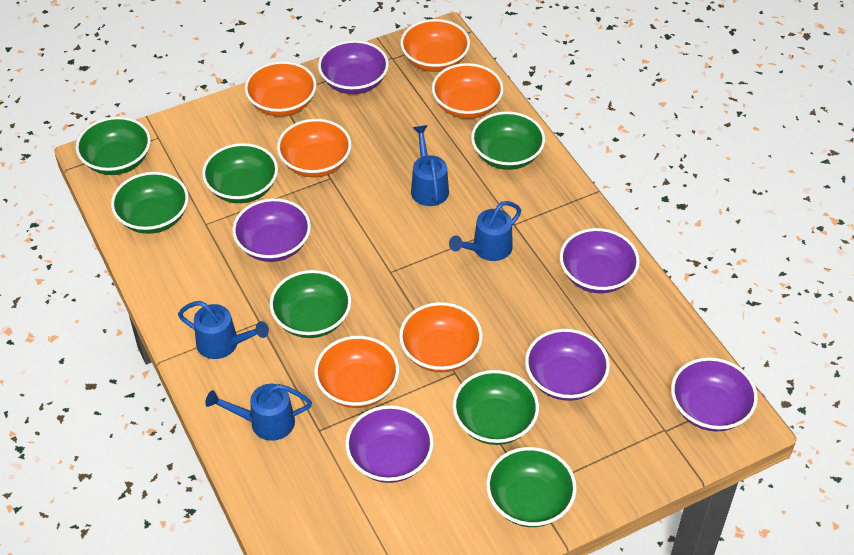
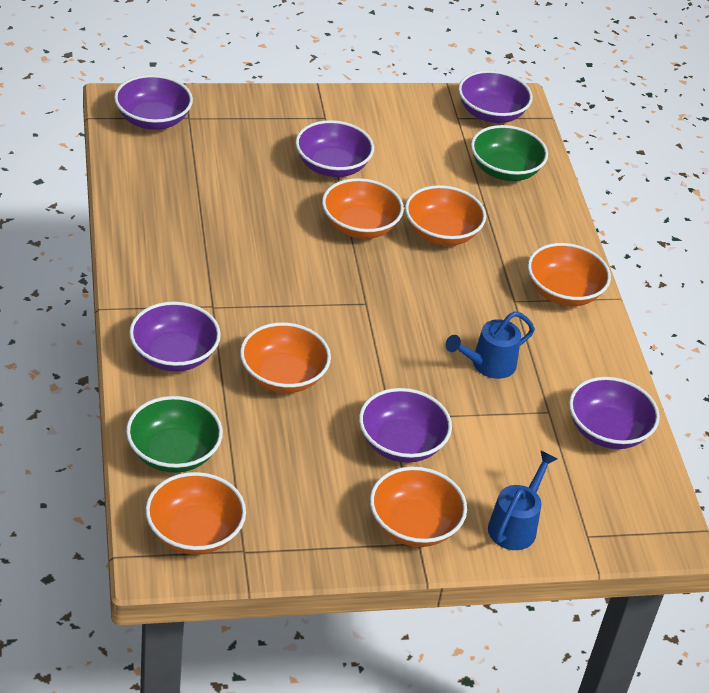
blue watering can: 4 -> 2
green bowl: 7 -> 2

